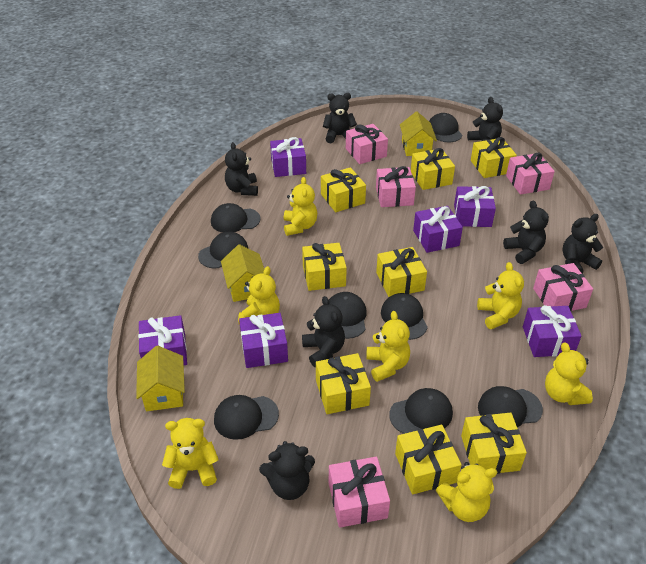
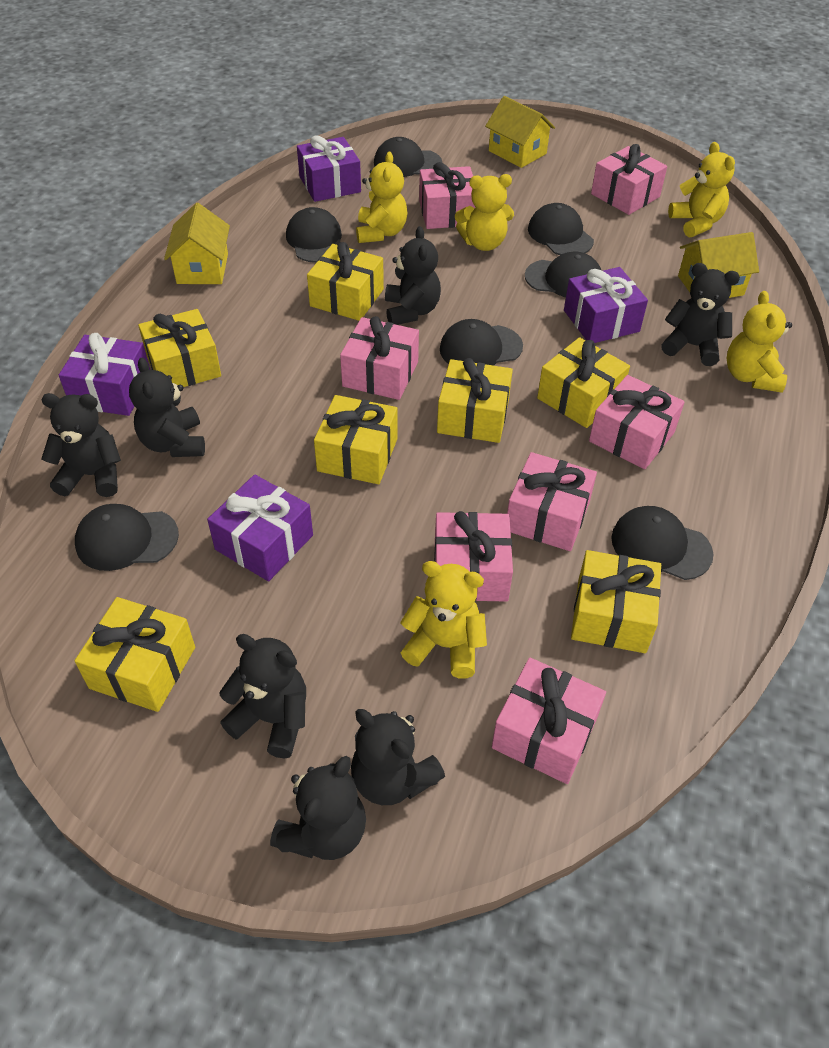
black cap: 8 -> 7
pink gift: 5 -> 7
purple gift: 6 -> 4
yellow gift: 8 -> 7
yellow teddy bear: 7 -> 5

